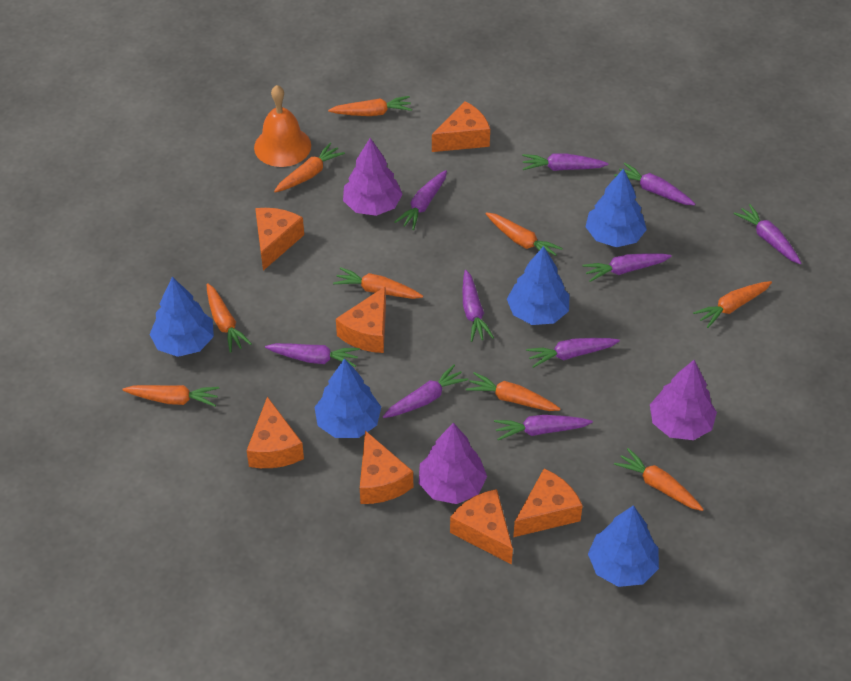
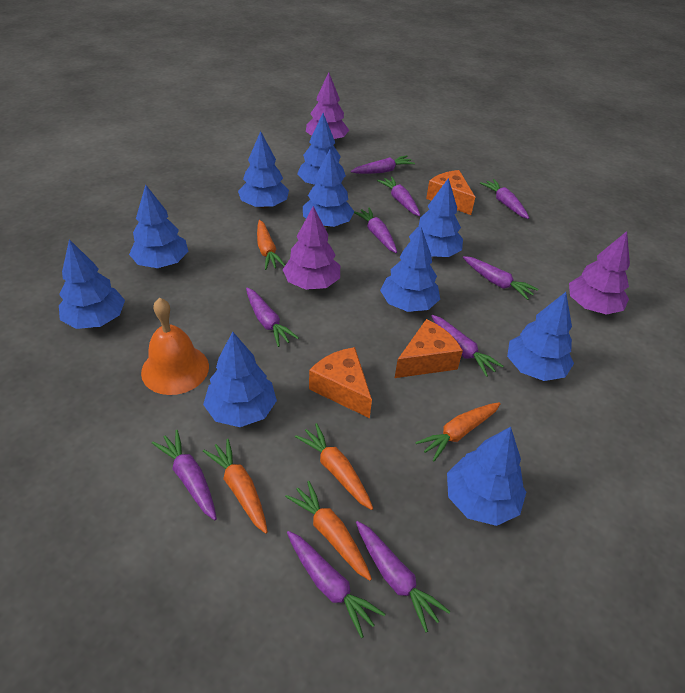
blue tree: 5 -> 10
orange carrot: 9 -> 5
orange cheese: 7 -> 3

